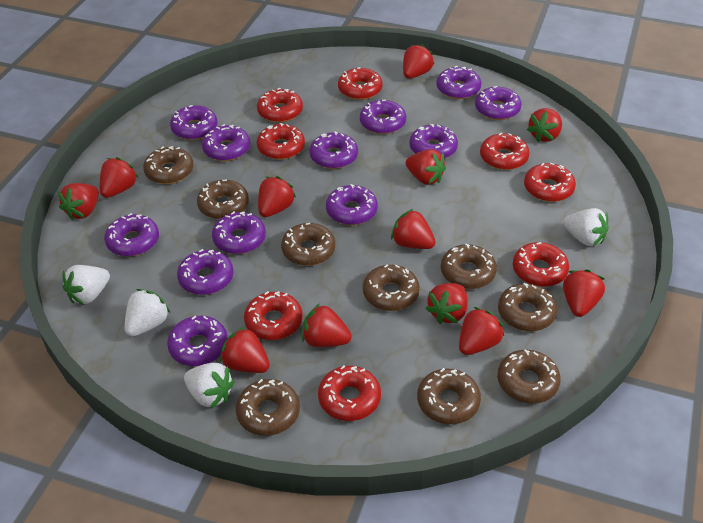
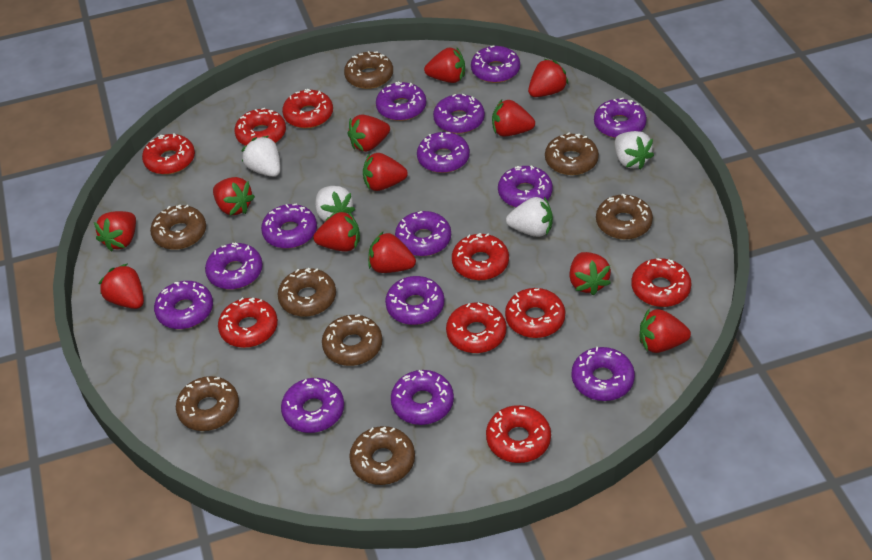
brown donut: 9 -> 8
purple donut: 12 -> 14
red donut: 8 -> 9

